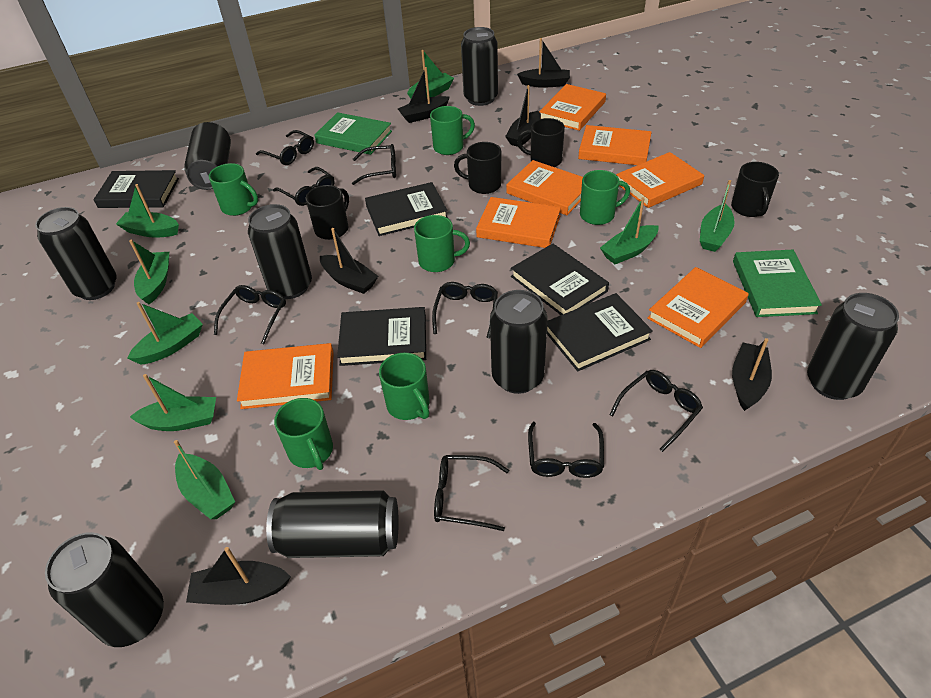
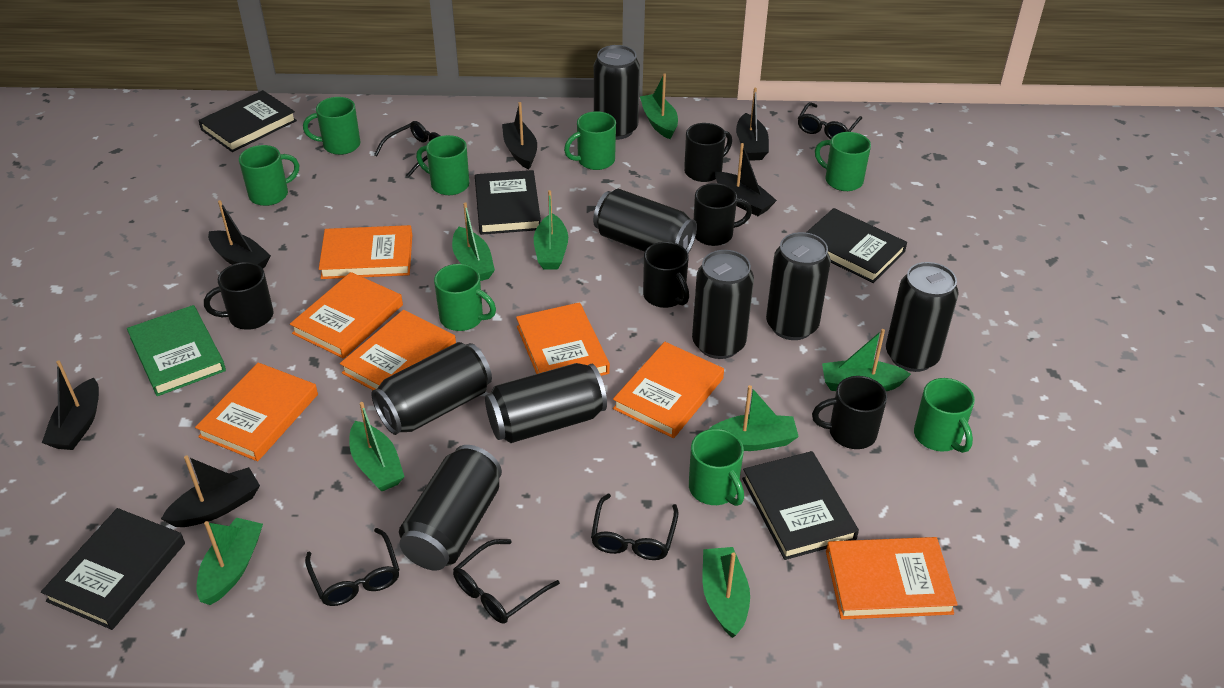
black glasses: 8 -> 5
black mug: 4 -> 5
green book: 2 -> 1
green mug: 6 -> 8

